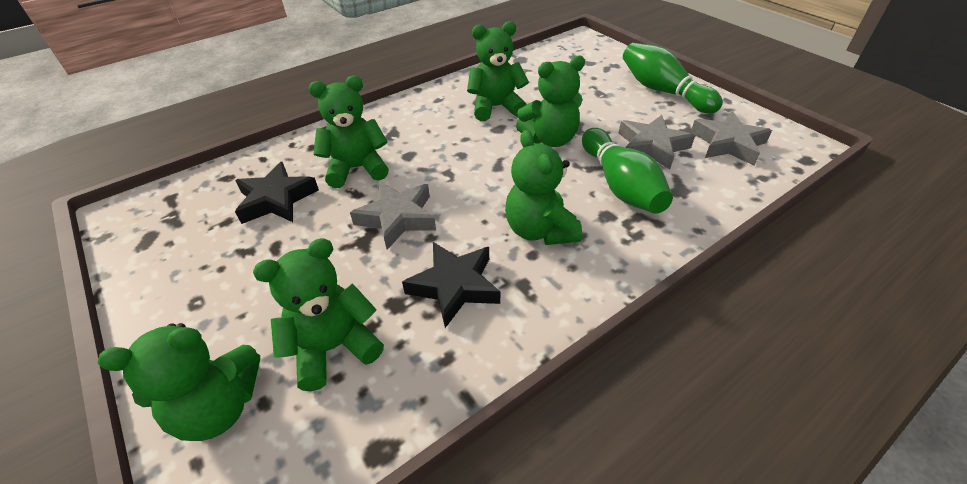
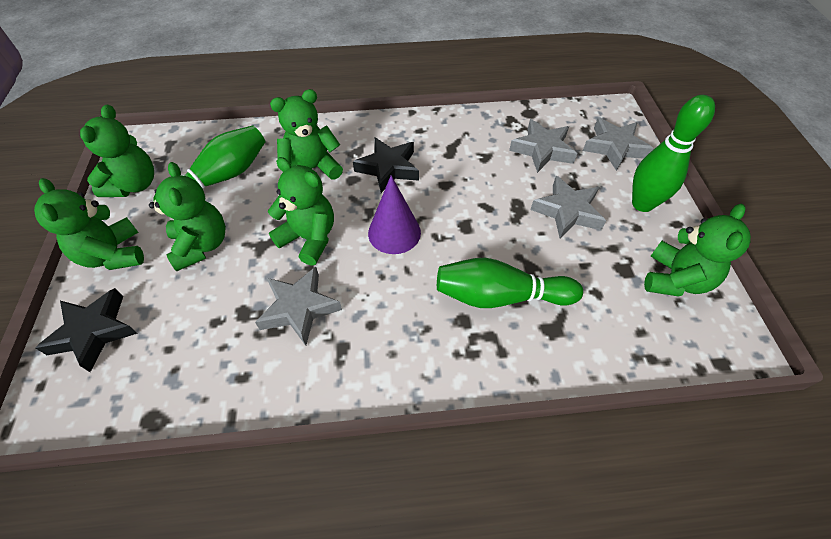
green bowling pin: 2 -> 3
grey star: 3 -> 4
purple cone: 0 -> 1

